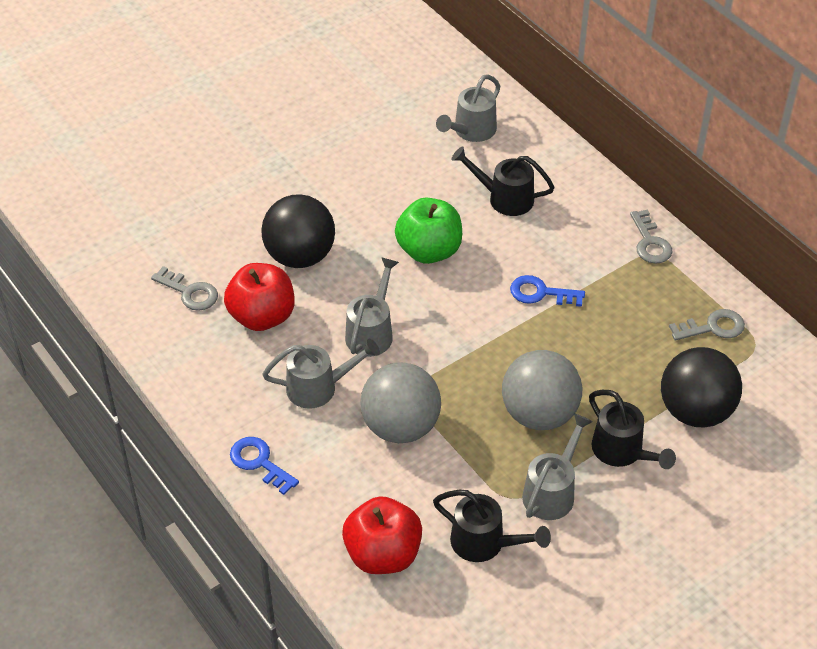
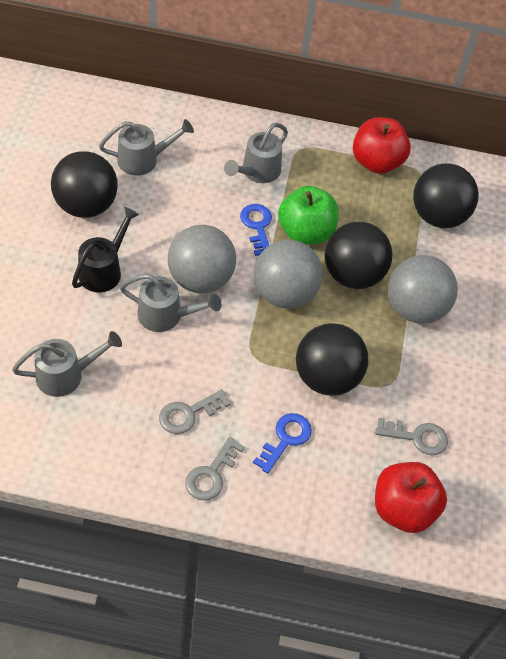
black ball: 2 -> 4
black watering can: 3 -> 1
grey ball: 2 -> 3

